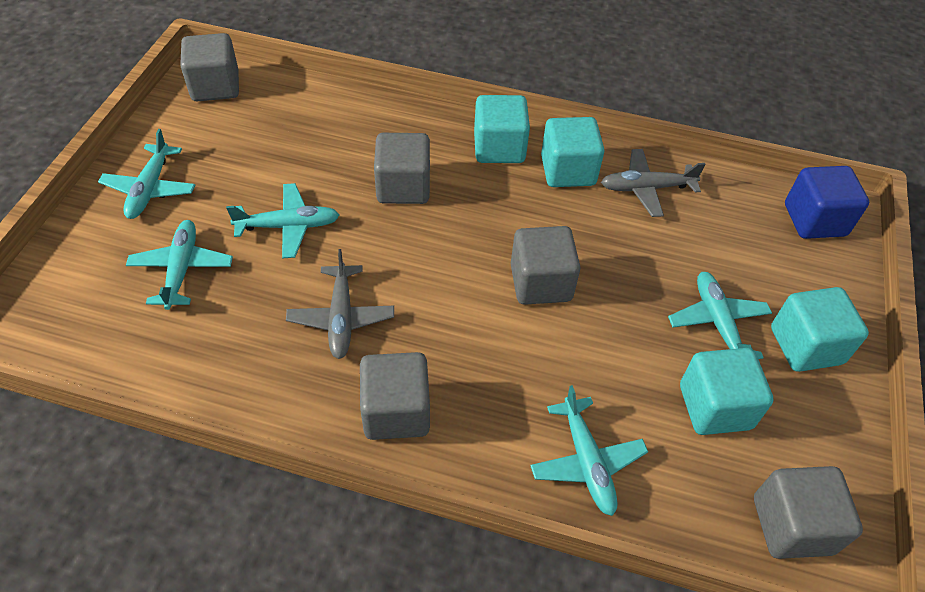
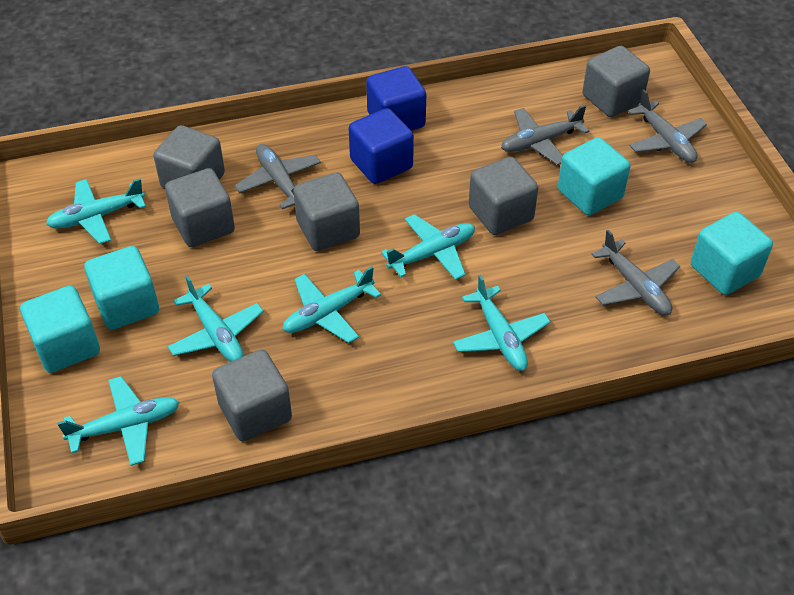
blue cube: 1 -> 2
grey cube: 5 -> 6
grey plane: 2 -> 4
turquoise plane: 5 -> 6

